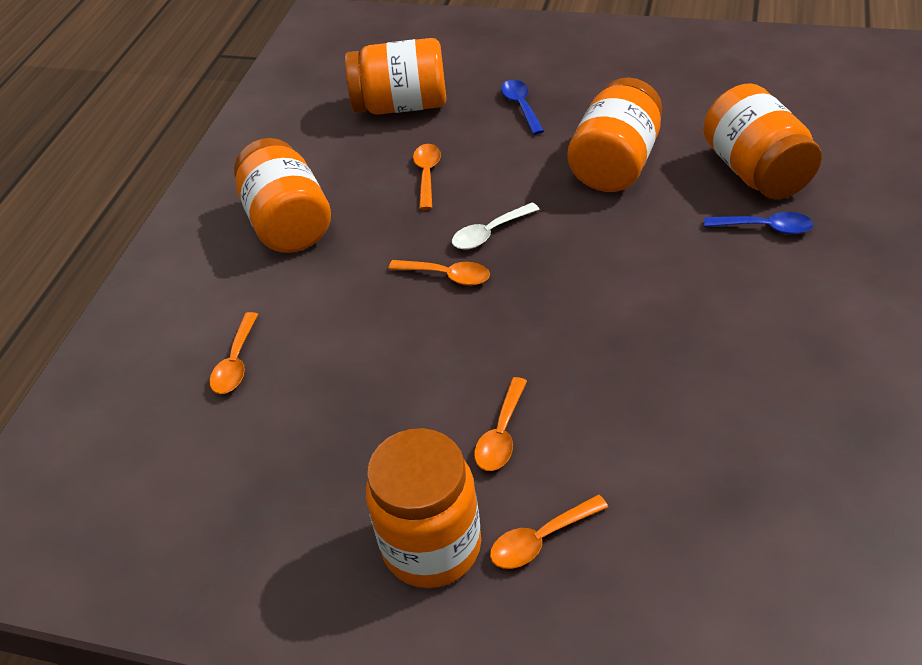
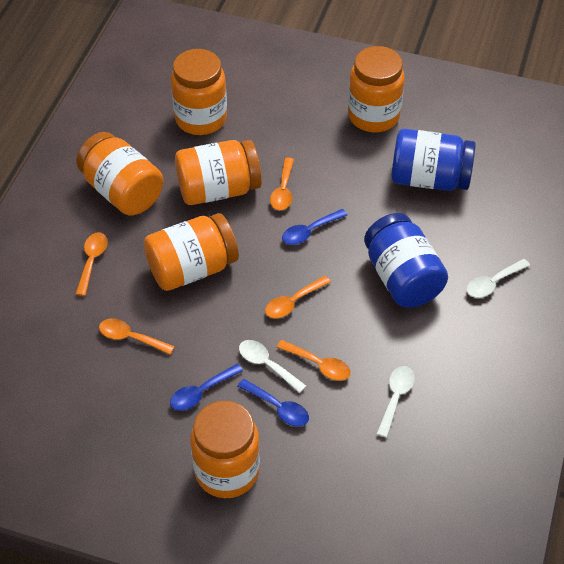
blue jar: 0 -> 2
blue spoon: 2 -> 3
orange jar: 5 -> 6
white spoon: 1 -> 3

